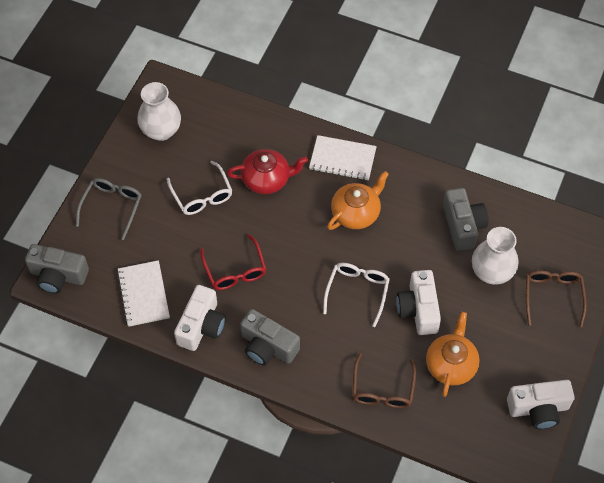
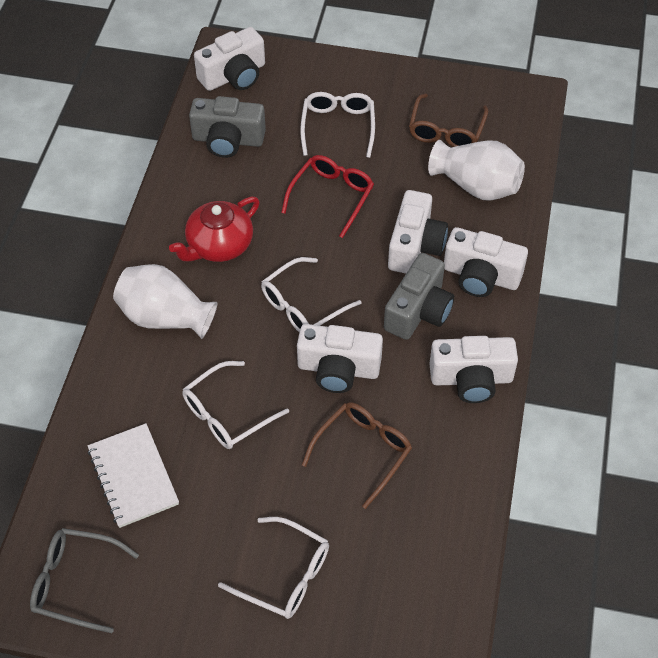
grey camera: 3 -> 2
orange teapot: 2 -> 0
white camera: 3 -> 5
white glasses: 2 -> 4
white notebook: 2 -> 1

